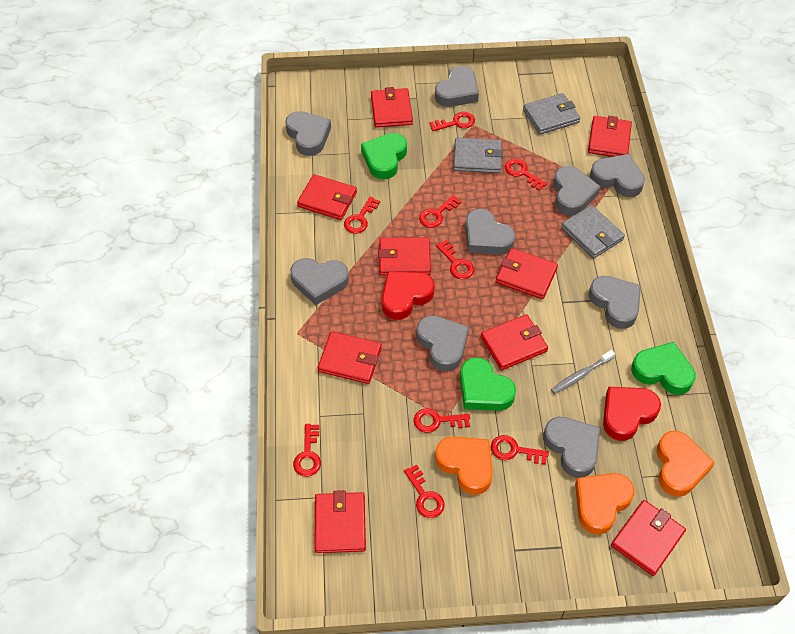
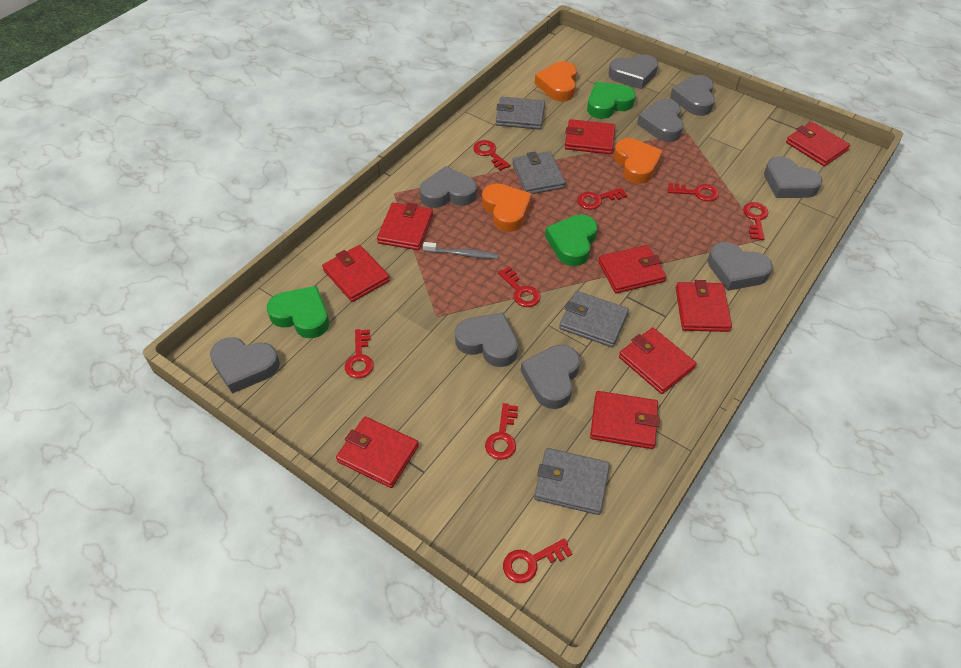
grey wallet: 3 -> 4
red heart: 2 -> 0
red key: 9 -> 8

